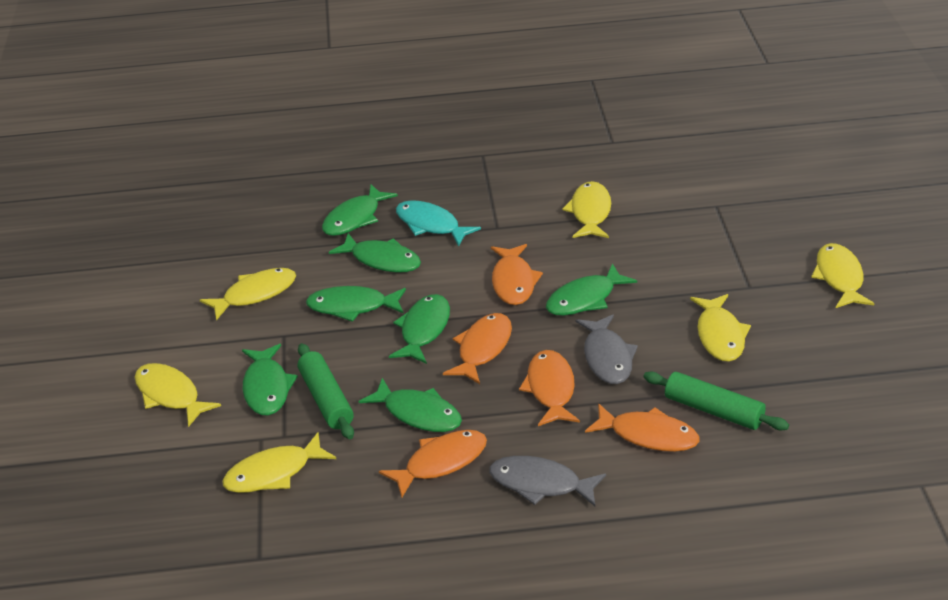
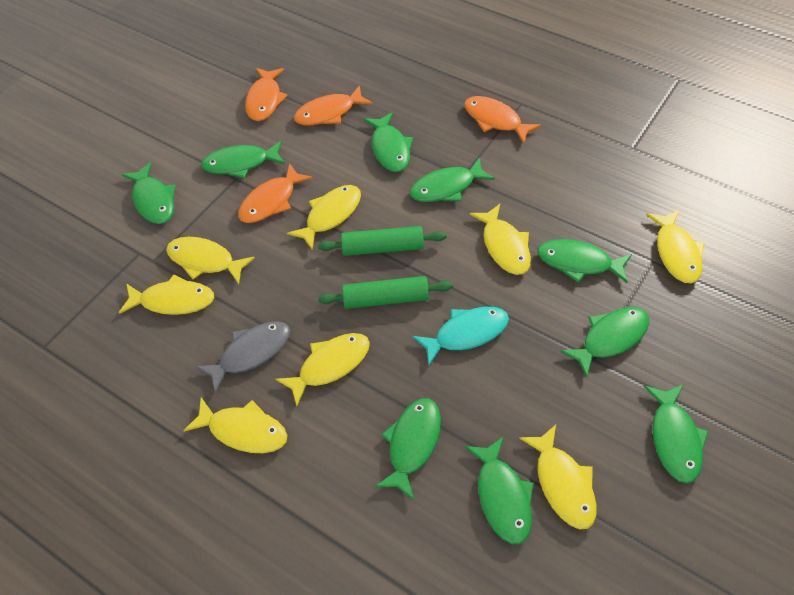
green fish: 7 -> 9
grey fish: 2 -> 1
orange fish: 5 -> 4
yellow fish: 6 -> 8

